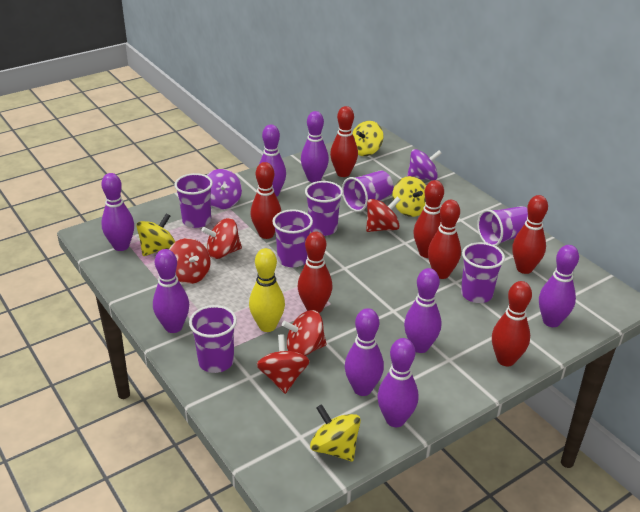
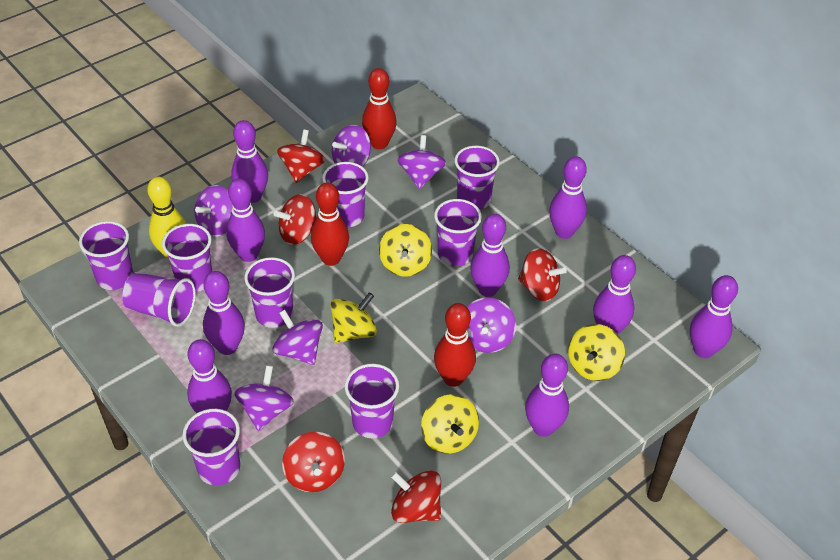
purple bowling pin: 8 -> 9
purple cup: 7 -> 9
purple spinning top: 2 -> 6
red bowling pin: 7 -> 3

